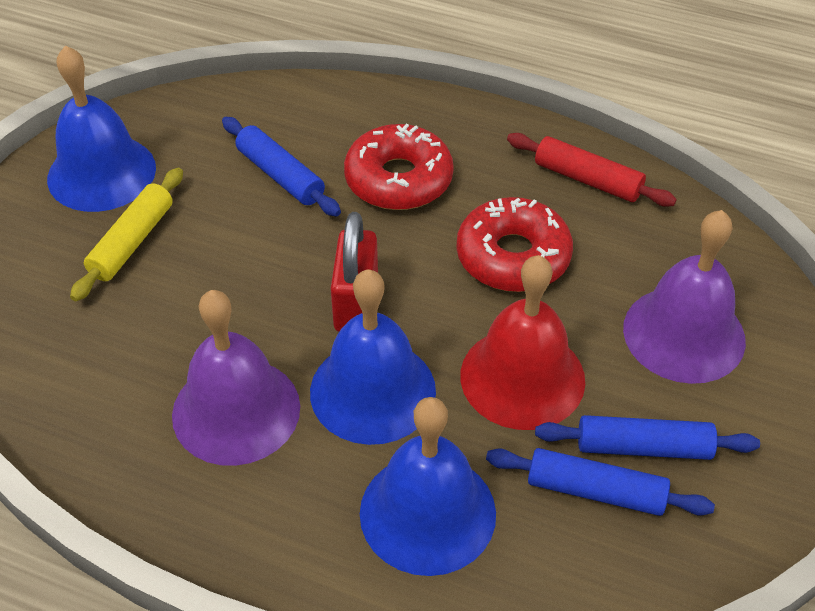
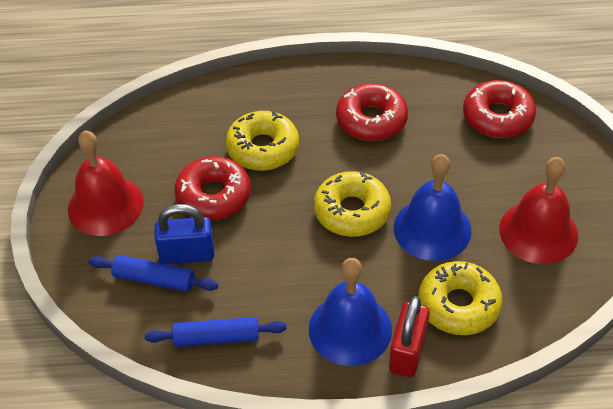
blue bell: 3 -> 2
blue padlock: 0 -> 1
blue rolling pin: 3 -> 2
purple bell: 2 -> 0
red bell: 1 -> 2
red donut: 2 -> 3
red rolling pin: 1 -> 0
yellow donut: 0 -> 3
yellow rolling pin: 1 -> 0

